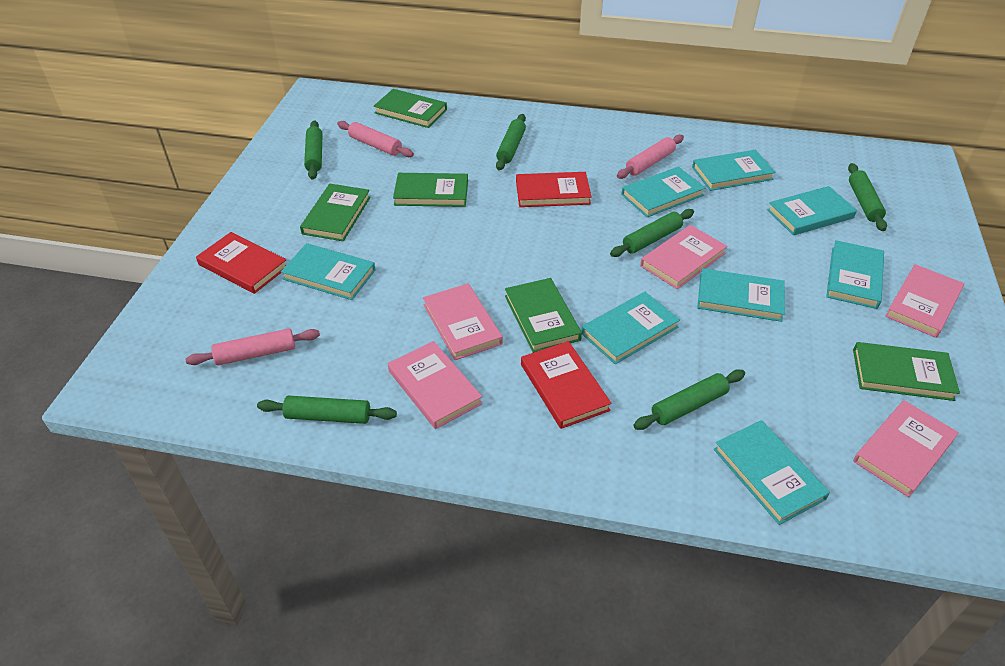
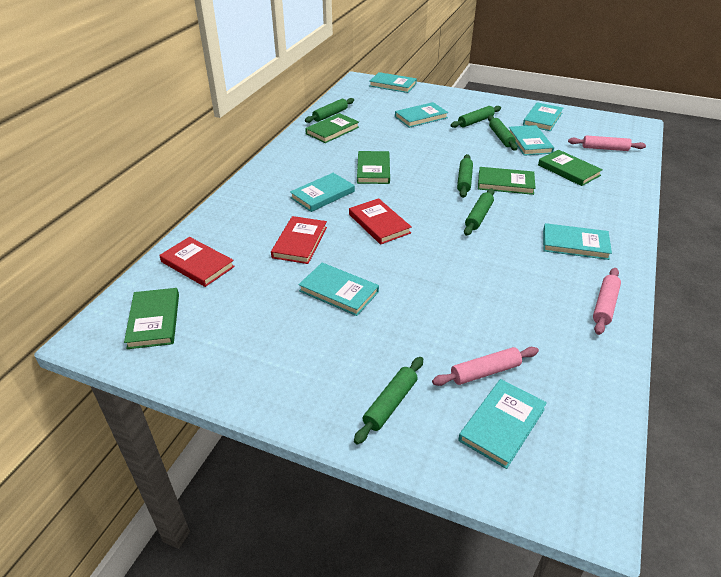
pink book: 5 -> 0

